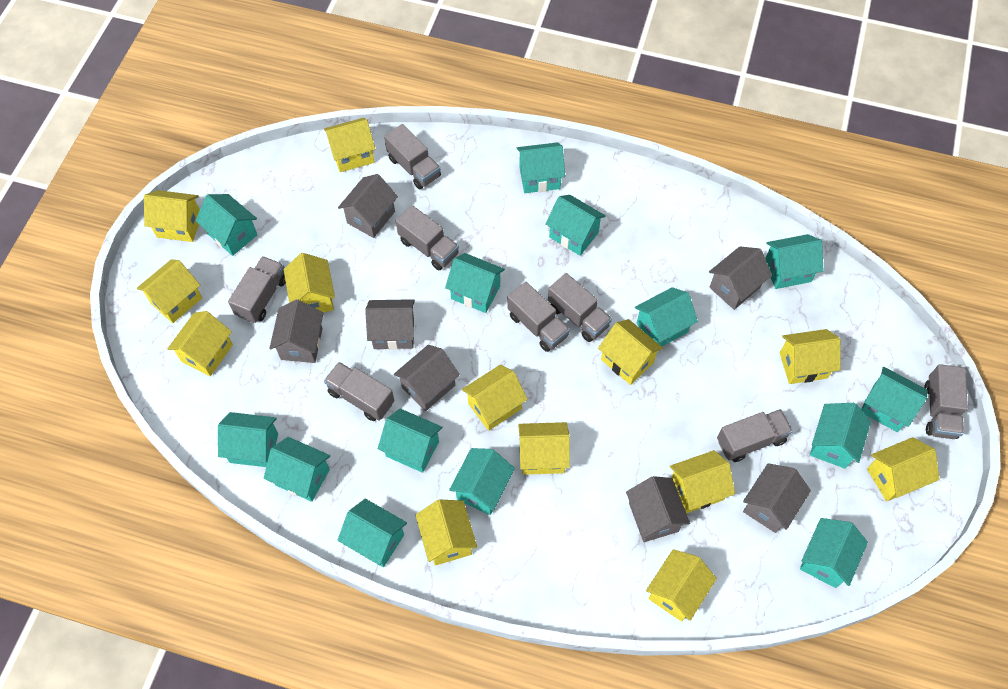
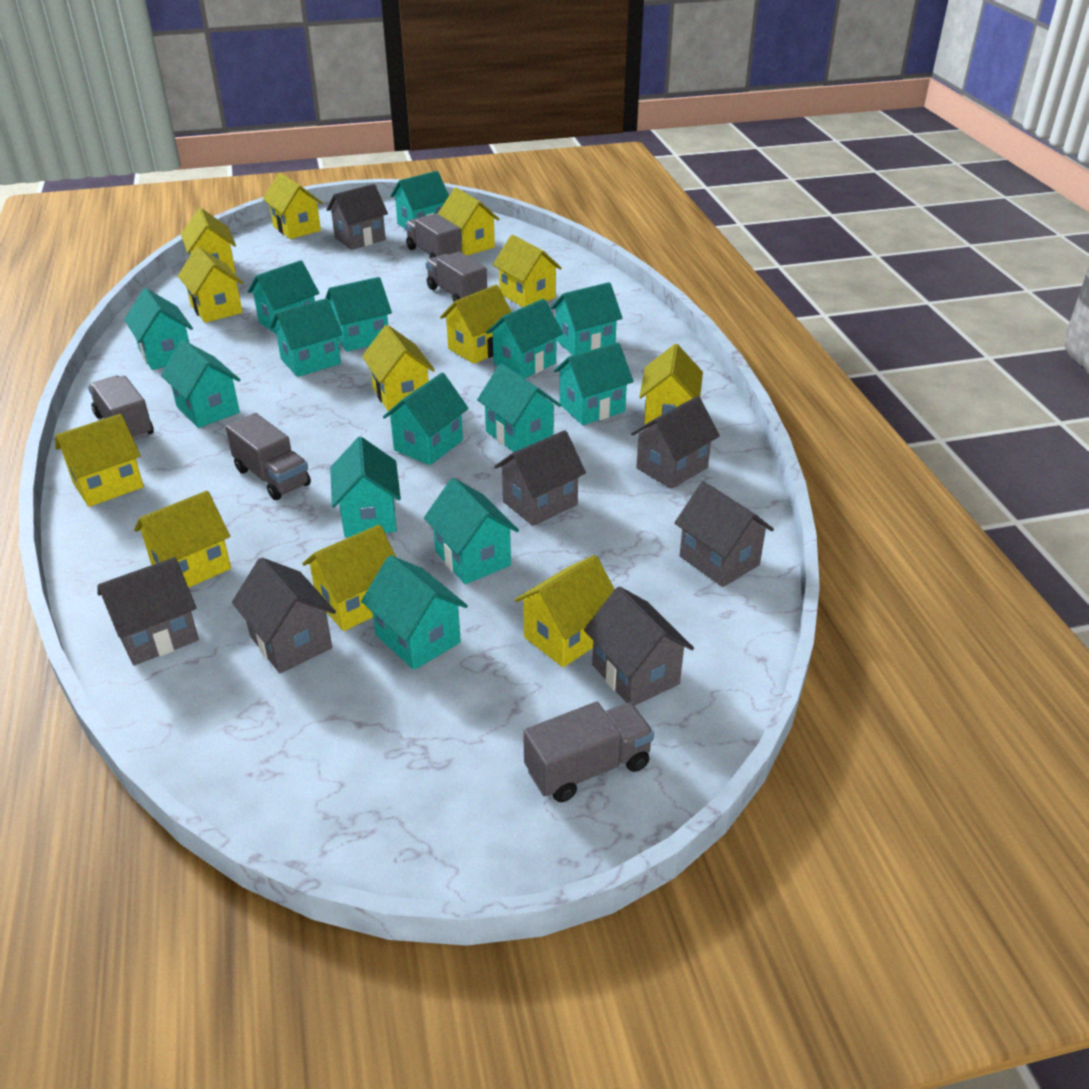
grey truck: 8 -> 5
yellow house: 13 -> 12

